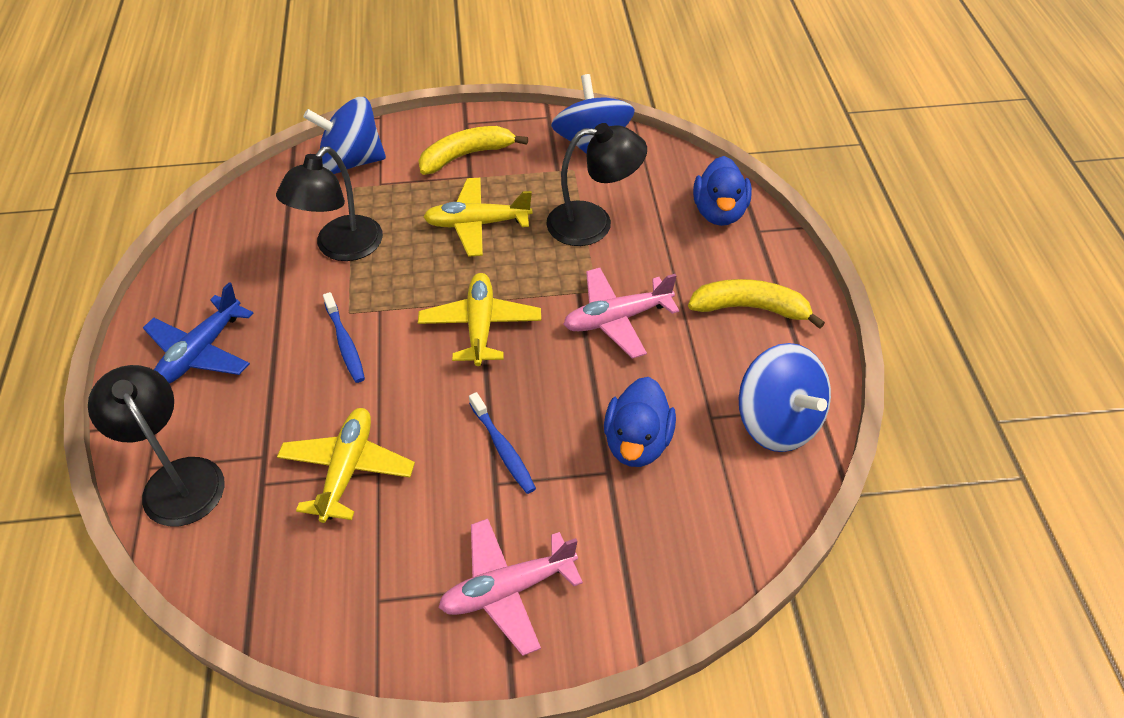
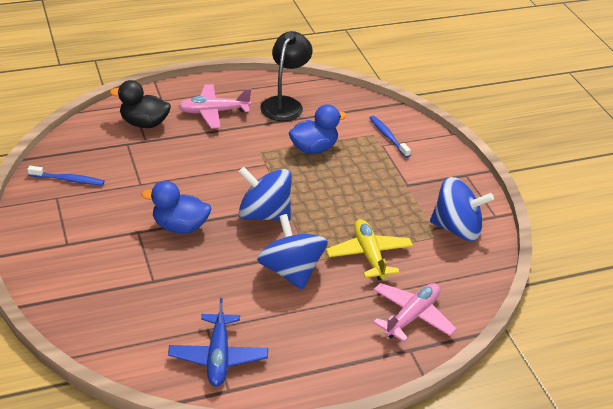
black duck: 0 -> 1
black lamp: 3 -> 1
yellow banana: 2 -> 0
yellow plane: 3 -> 1

